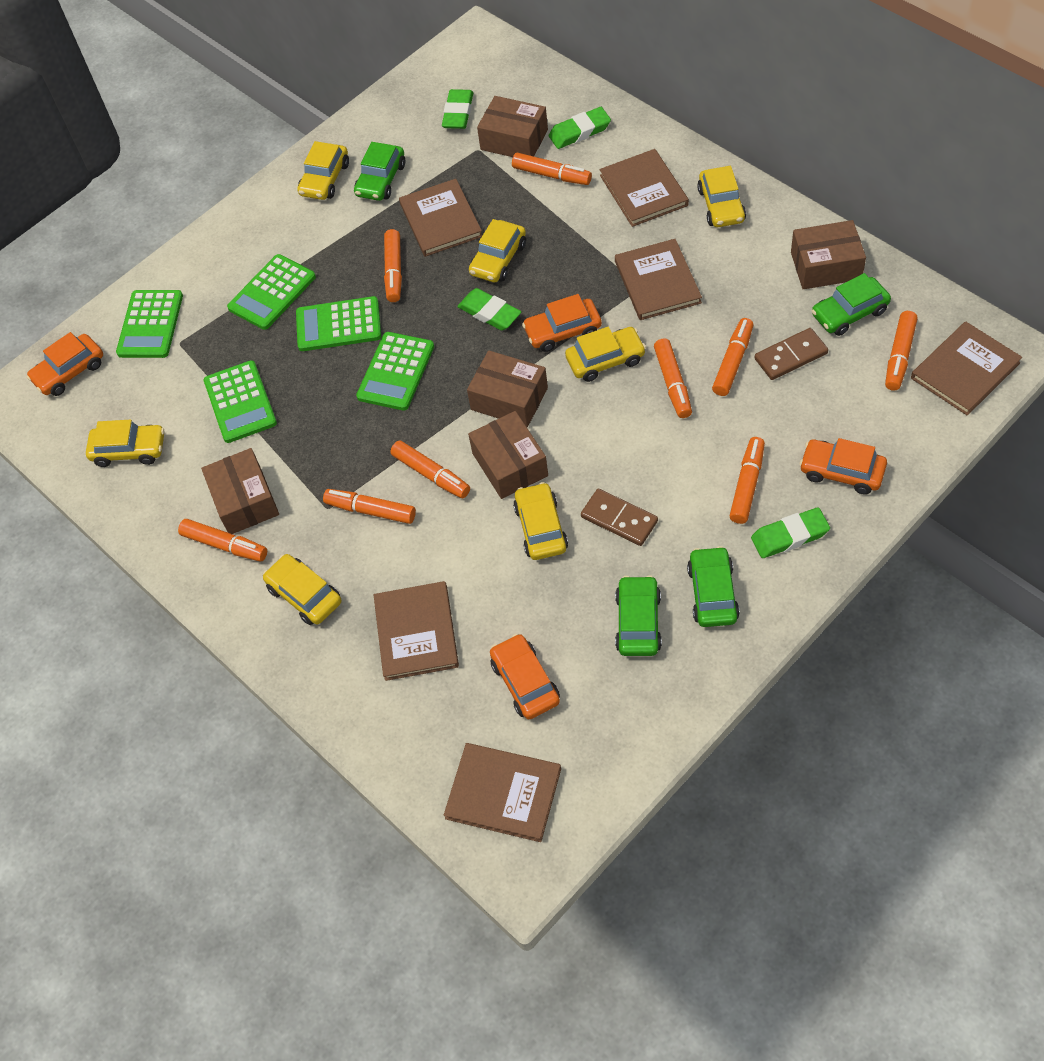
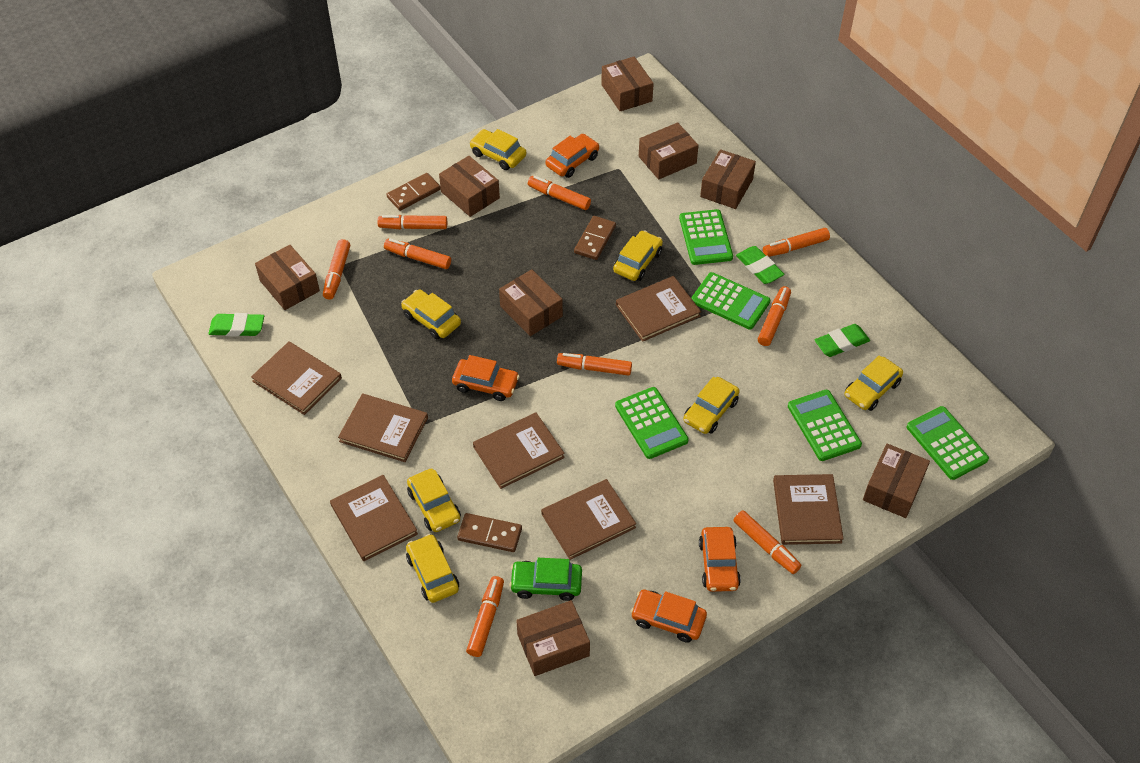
brown book: 6 -> 7
brown box: 5 -> 8
brown domino: 2 -> 3
green car: 4 -> 1
green eraser: 4 -> 3

